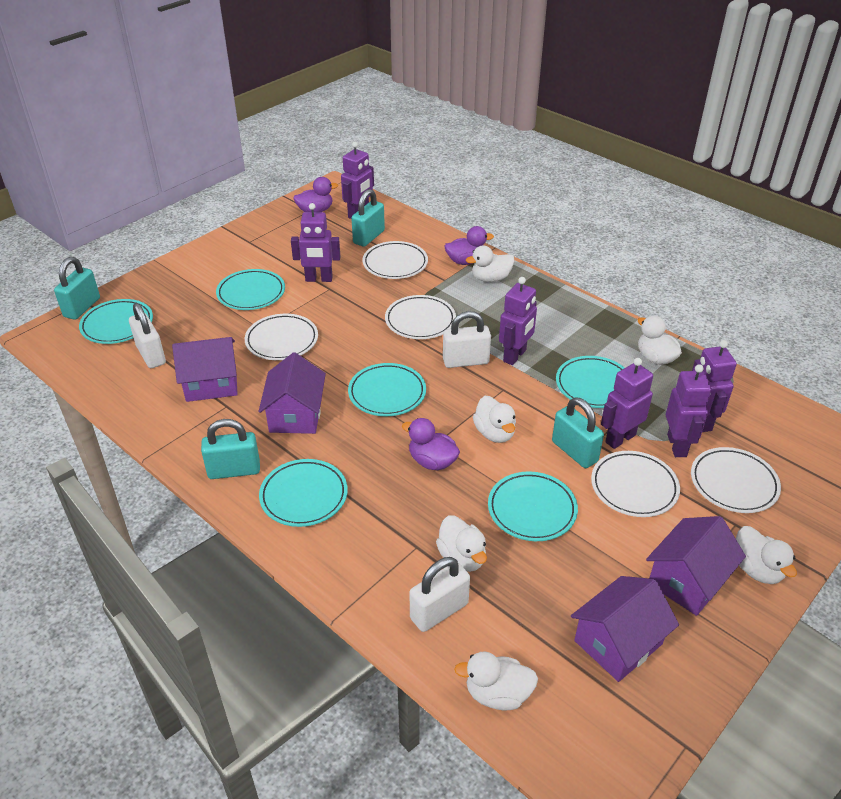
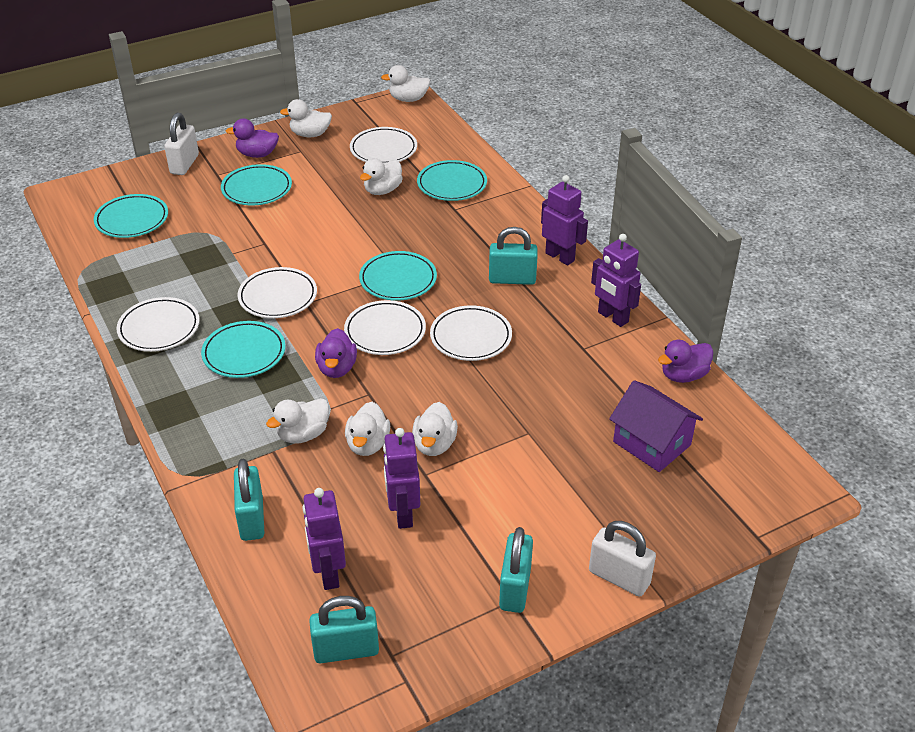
purple house: 4 -> 1
purple robot: 6 -> 4
turquoise plate: 6 -> 5
white padlock: 3 -> 2

